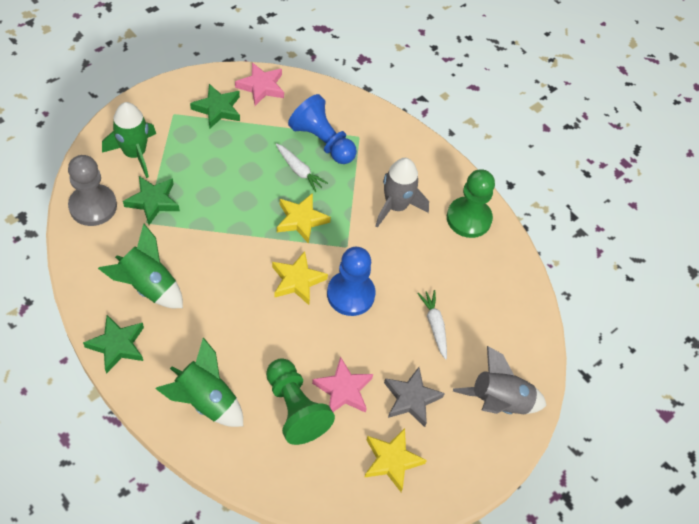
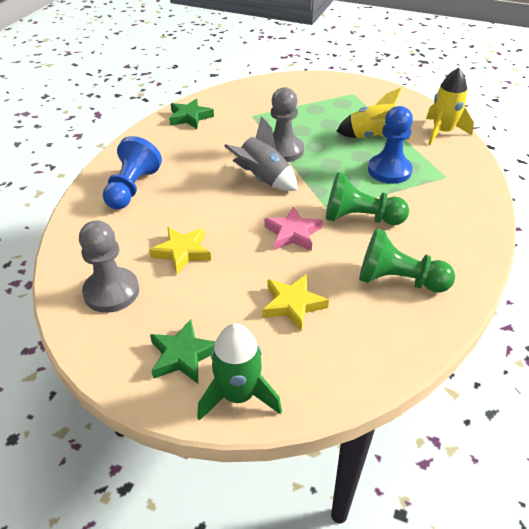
green rocket: 3 -> 1
green star: 3 -> 2
grey pawn: 1 -> 2
grey rocket: 2 -> 1
grey star: 1 -> 0
pink star: 2 -> 1
white carrot: 2 -> 0
yellow rocket: 0 -> 2
yellow star: 3 -> 2

